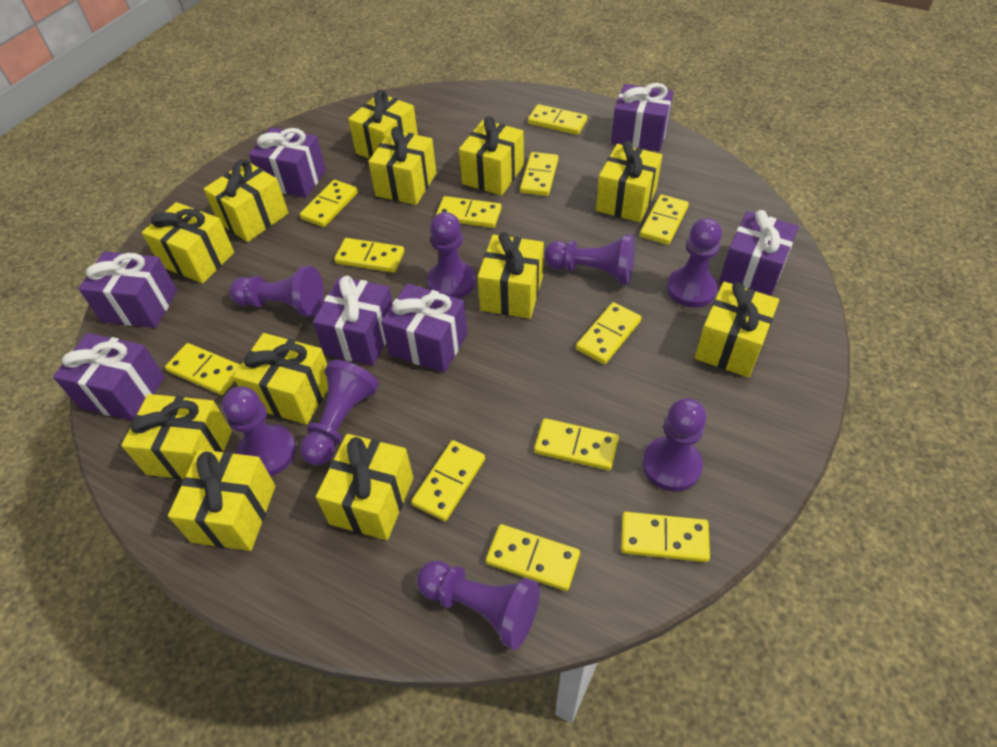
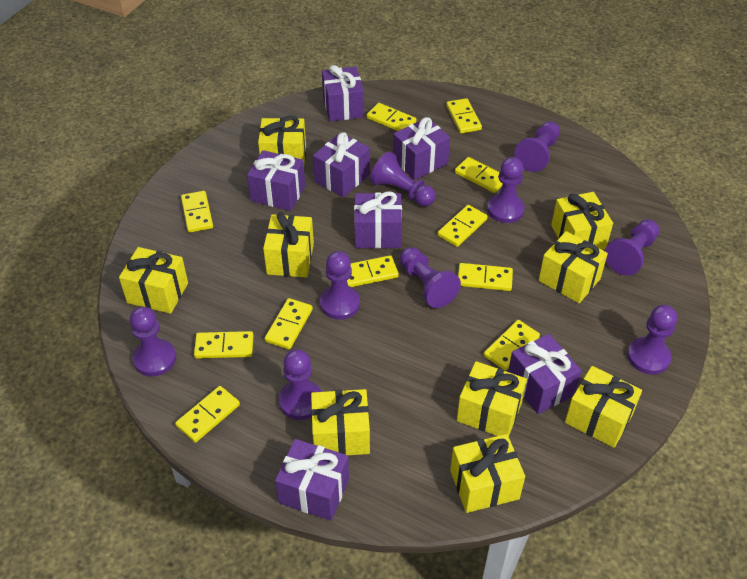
purple pawn: 8 -> 9
yellow domino: 12 -> 11
yellow gift: 12 -> 9

